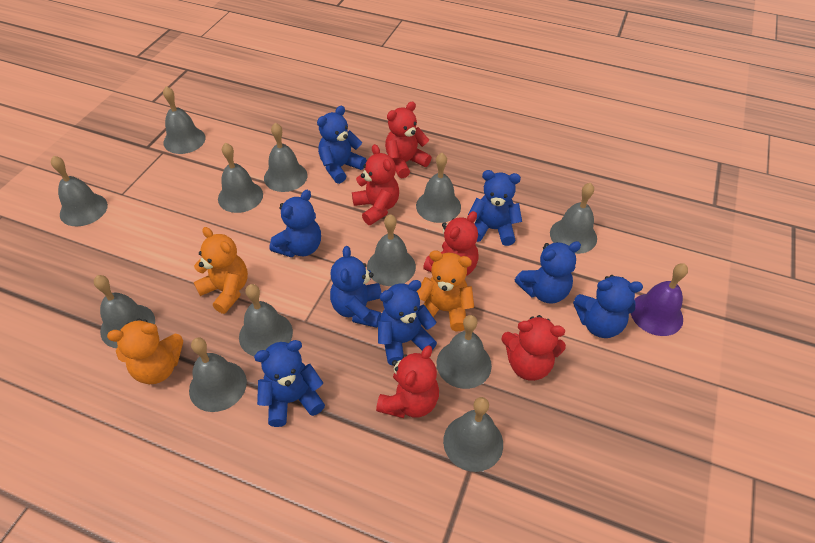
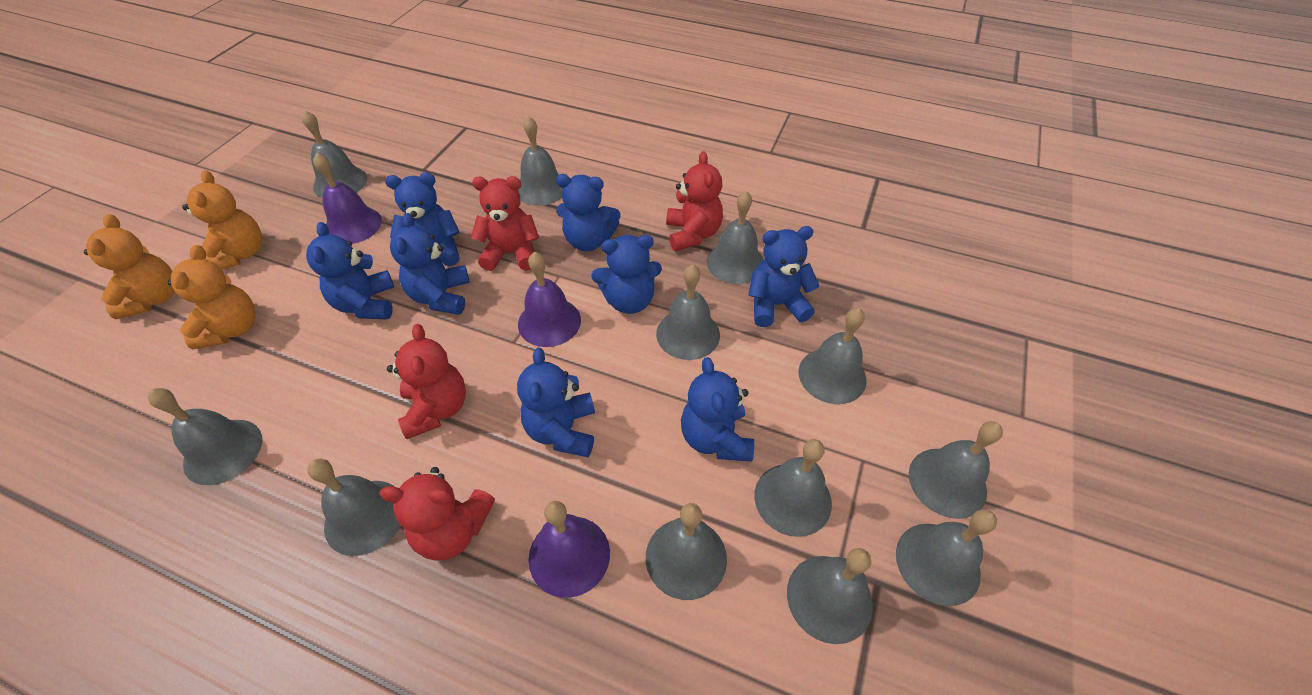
purple bell: 1 -> 3
red teddy bear: 5 -> 4

